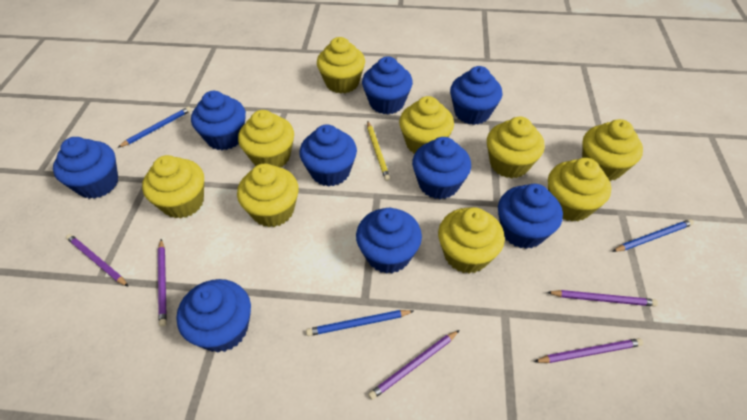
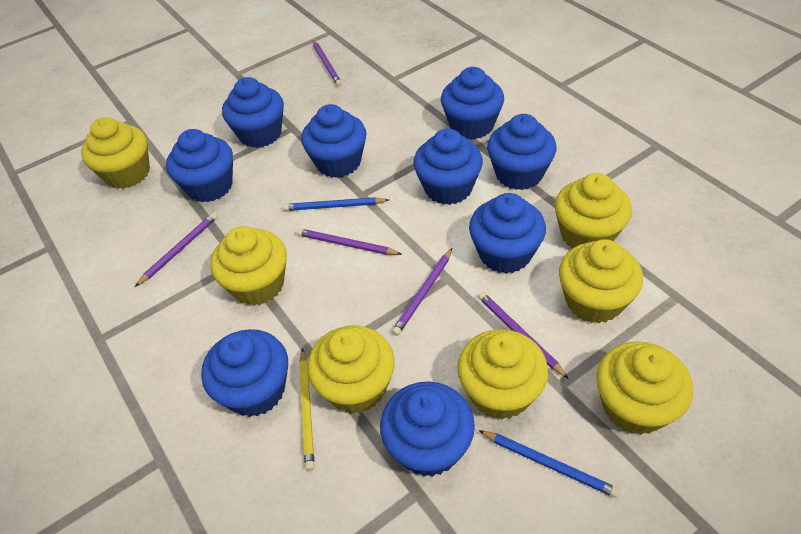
blue pencil: 3 -> 2
yellow cupcake: 9 -> 7

